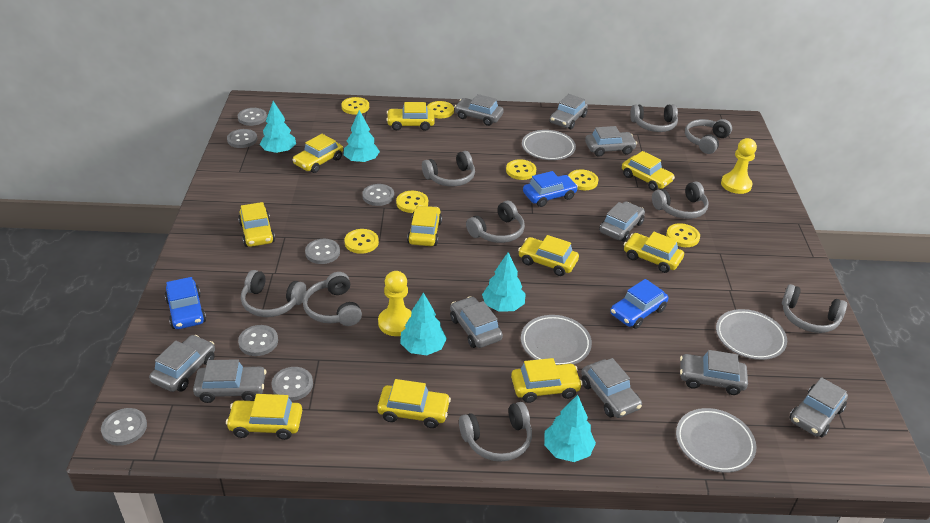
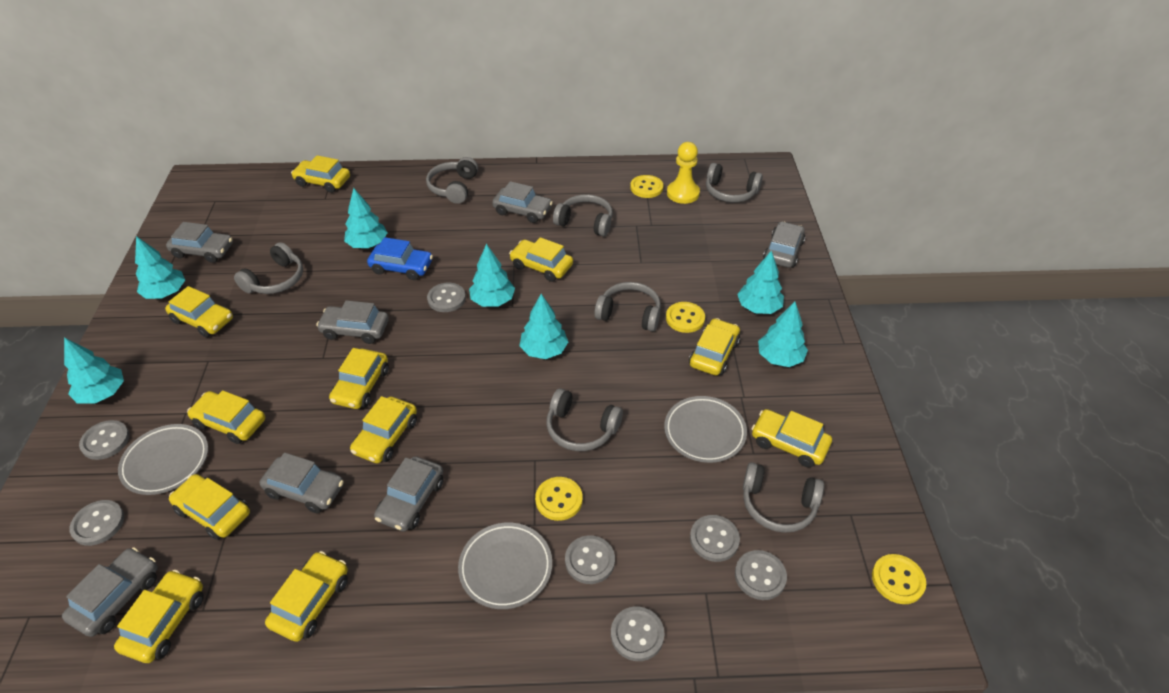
blue car: 3 -> 1
grey car: 10 -> 7
grey headphones: 9 -> 7
grey plate: 4 -> 3
turquoise tree: 5 -> 7
yellow button: 7 -> 4
yellow car: 10 -> 11
yellow pawn: 2 -> 1

